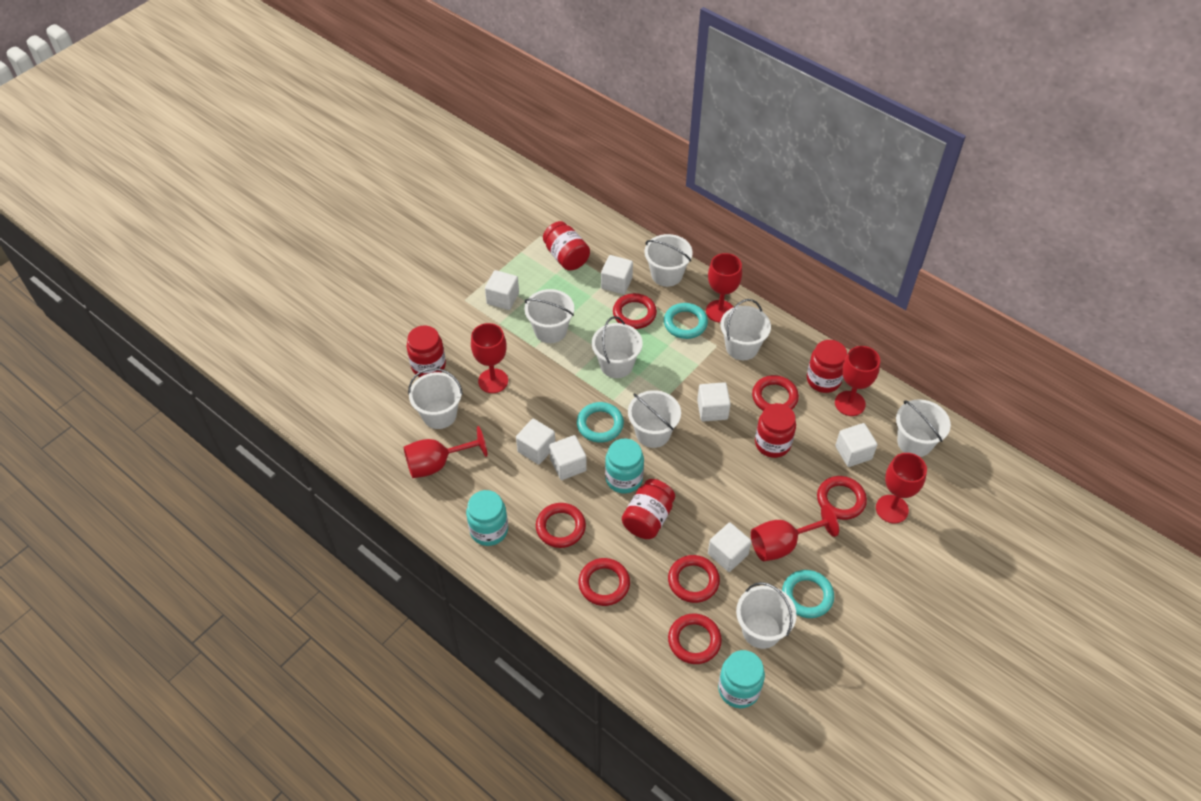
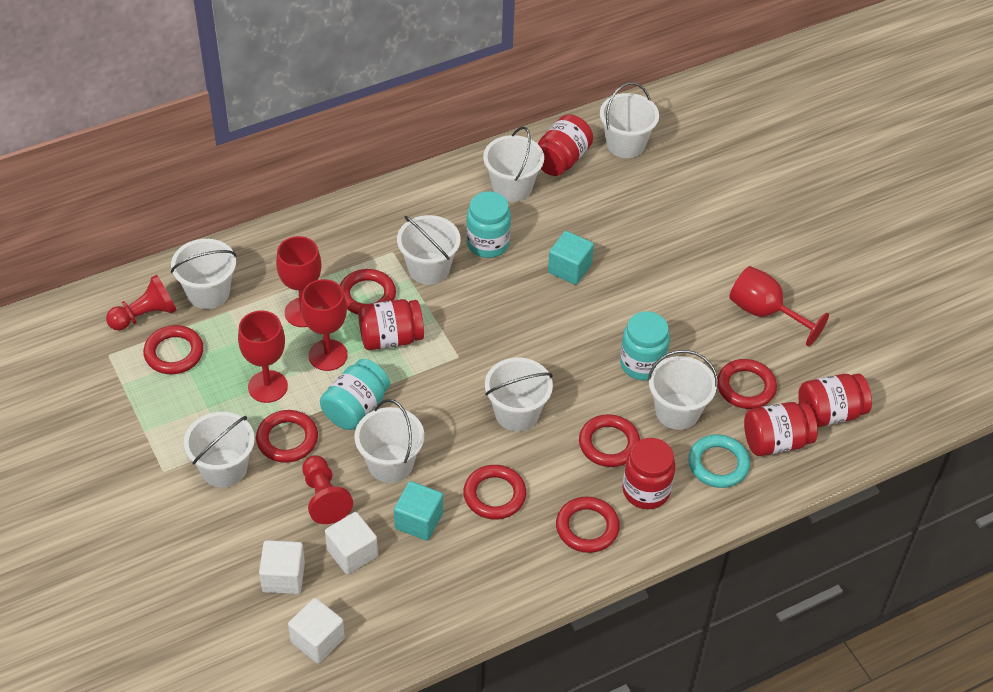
red goblet: 6 -> 4
red pawn: 0 -> 2
turquoise cube: 0 -> 2
turquoise ring: 3 -> 1
white cube: 7 -> 3

